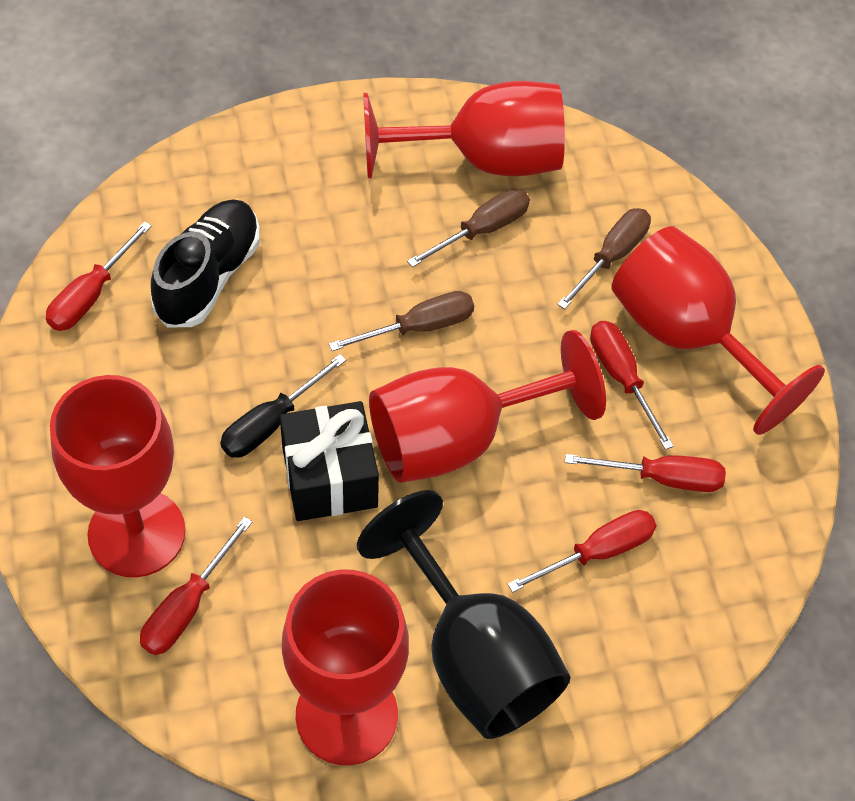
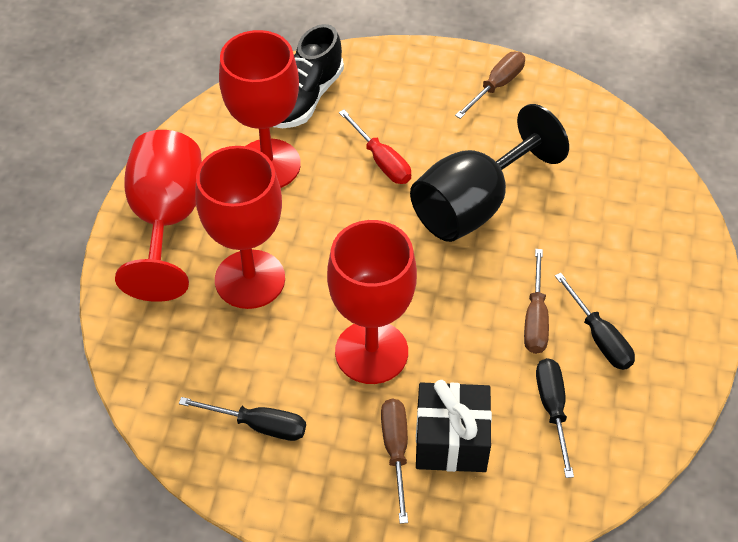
black screwdriver: 1 -> 3
red goblet: 5 -> 4
red screwdriver: 5 -> 1

